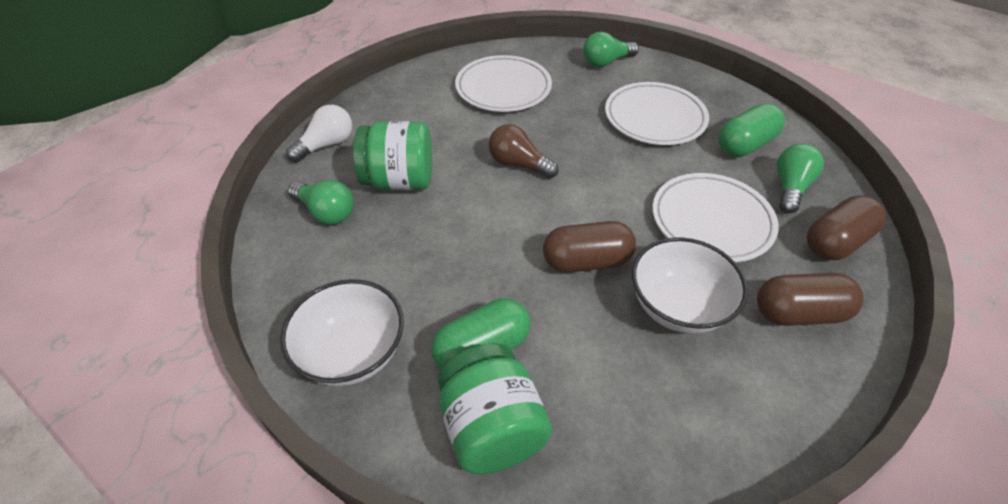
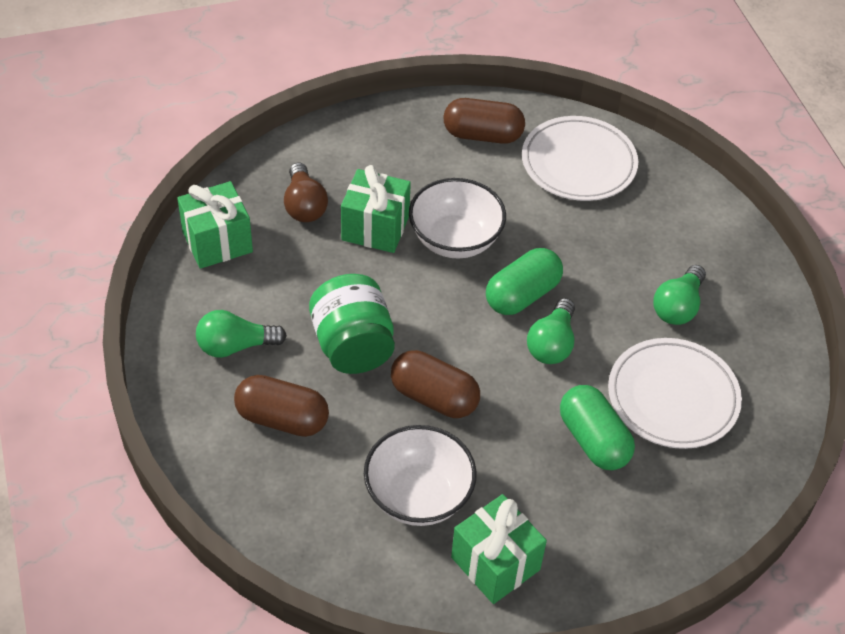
green gift: 0 -> 3
green jar: 2 -> 1
white light bulb: 1 -> 0
white plate: 3 -> 2

